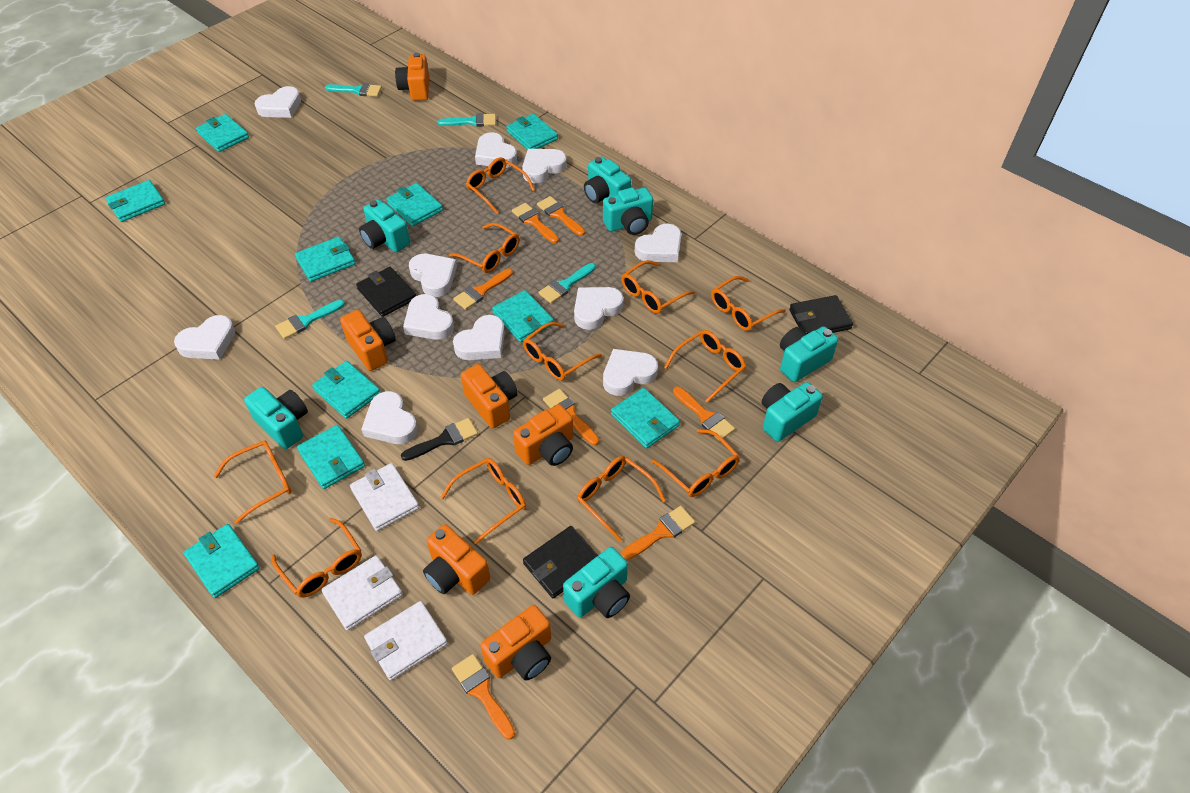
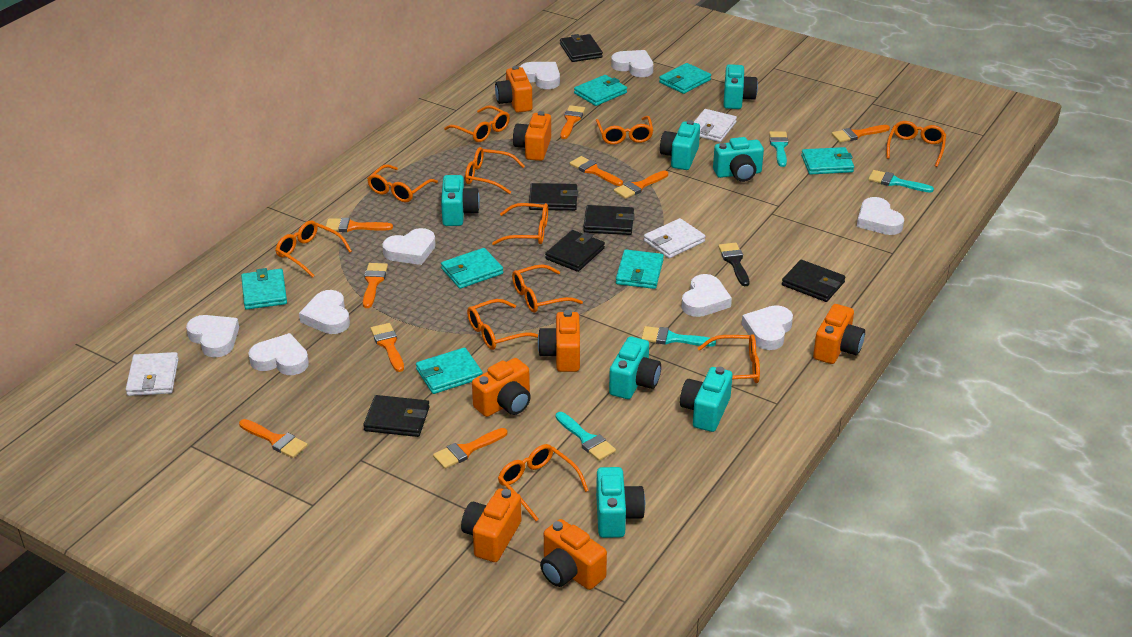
black wallet: 3 -> 6
orange brush: 7 -> 9
orange camera: 6 -> 7
turquoise wallet: 10 -> 7
white heart: 11 -> 9

